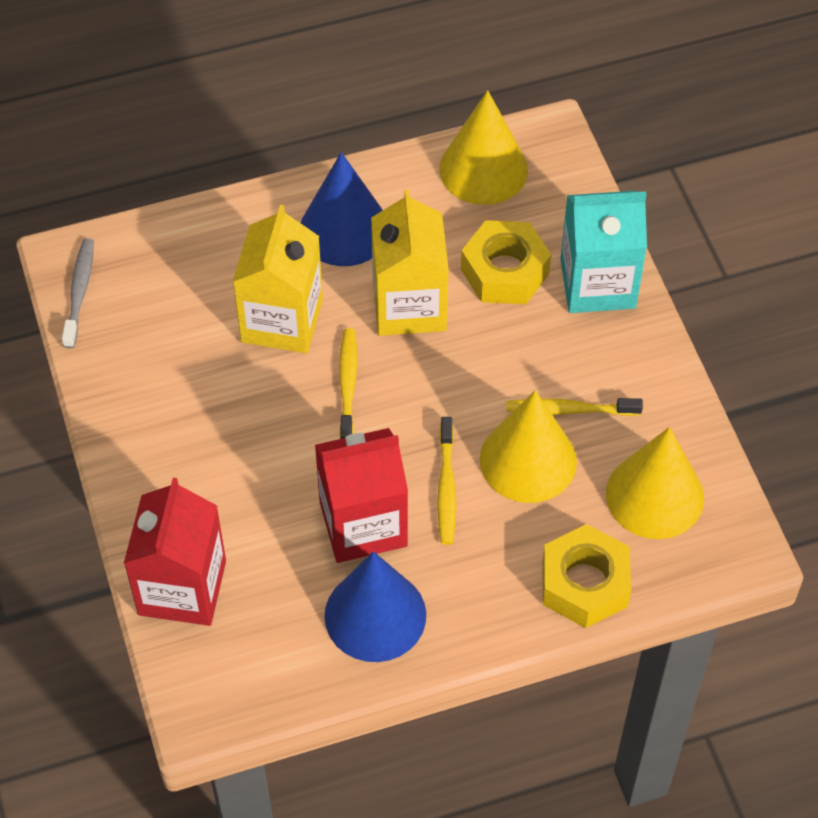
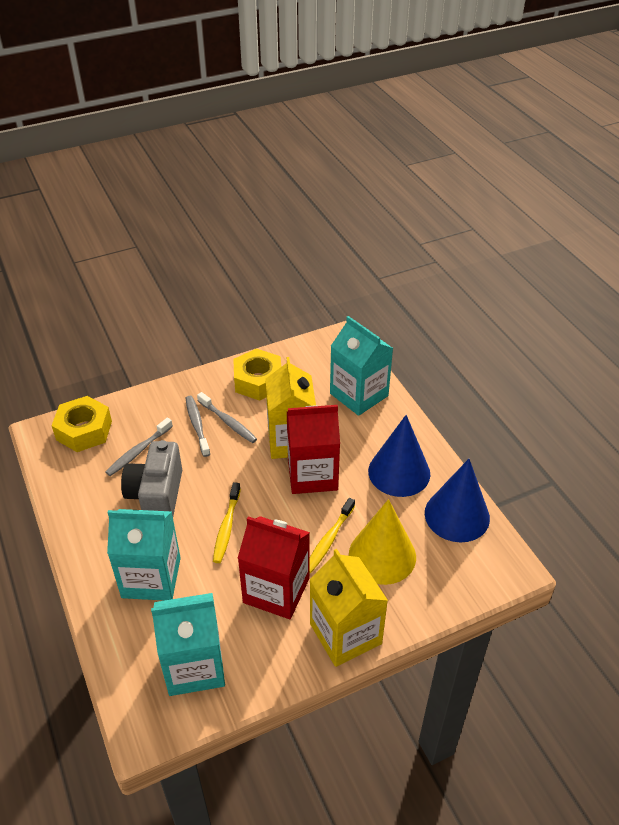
grey camera: 0 -> 1
grey toothbrush: 1 -> 3
turquoise carton: 1 -> 3
yellow cone: 3 -> 1
yellow toothbrush: 3 -> 2

